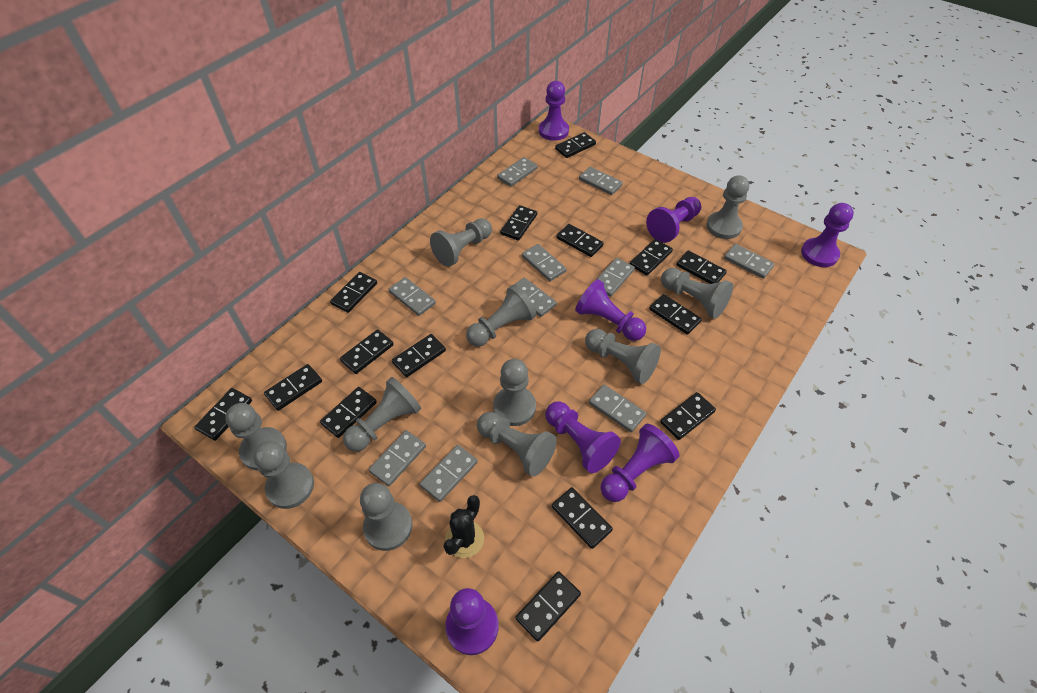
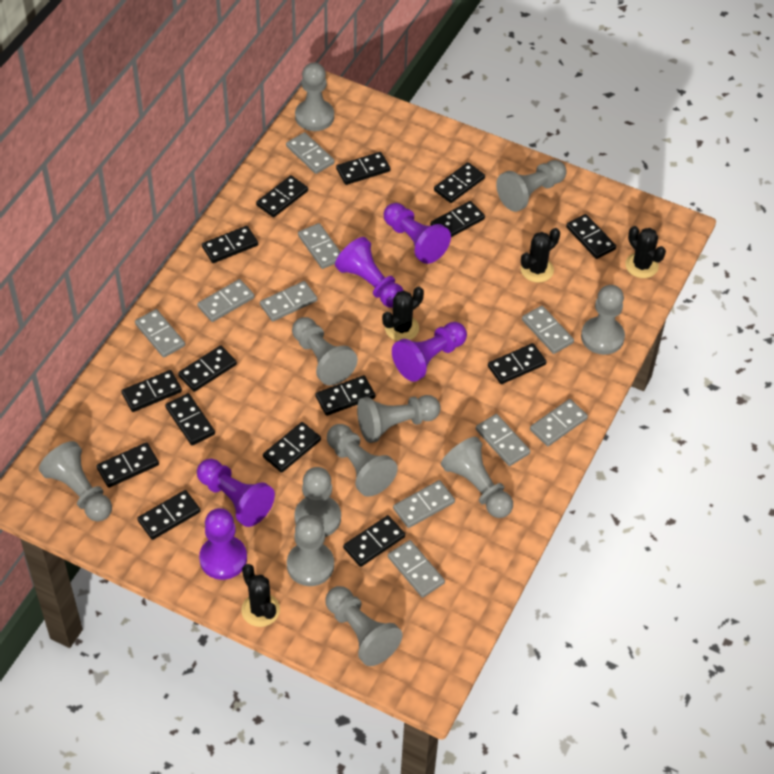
black cactus: 1 -> 4
purple pawn: 7 -> 5

